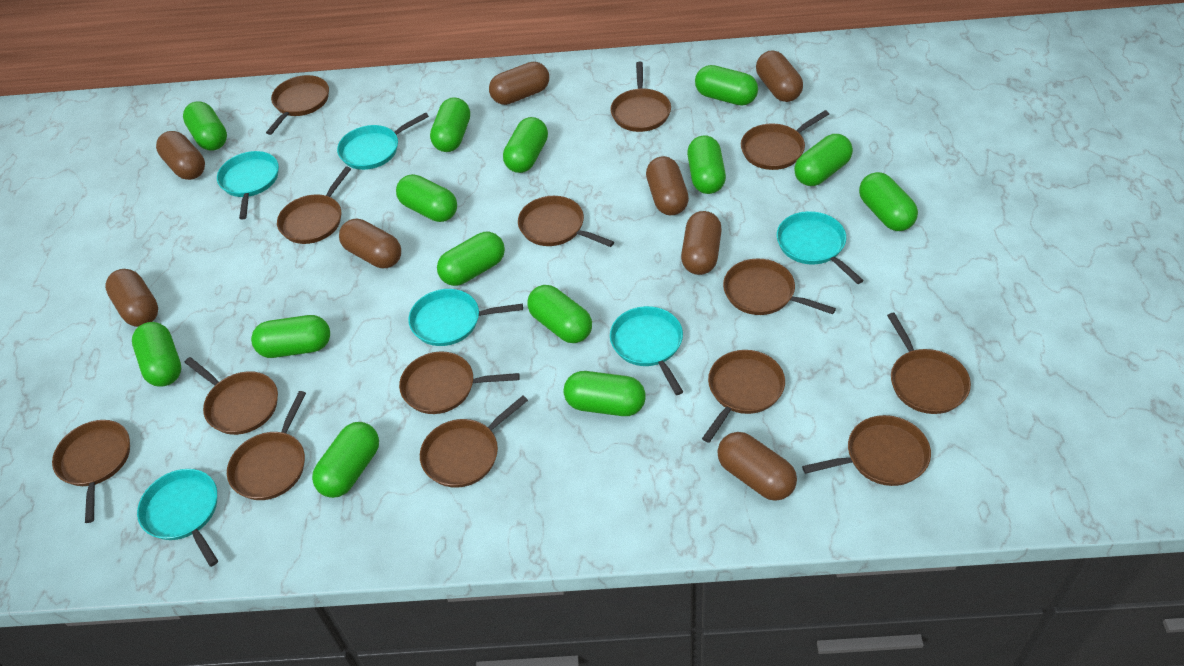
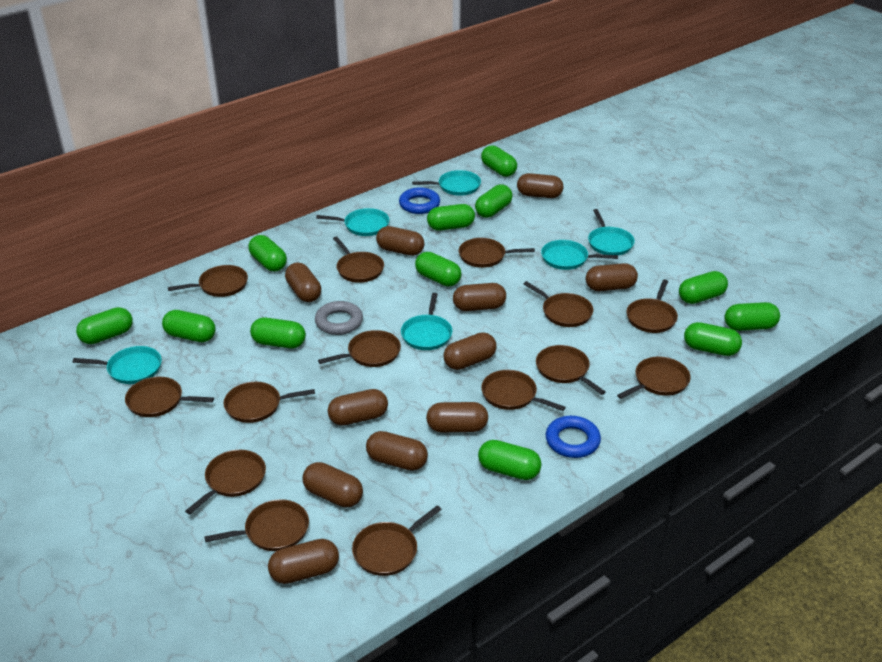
blue ring: 0 -> 2
brown capsule: 8 -> 11
green capsule: 14 -> 12
grey ring: 0 -> 1

